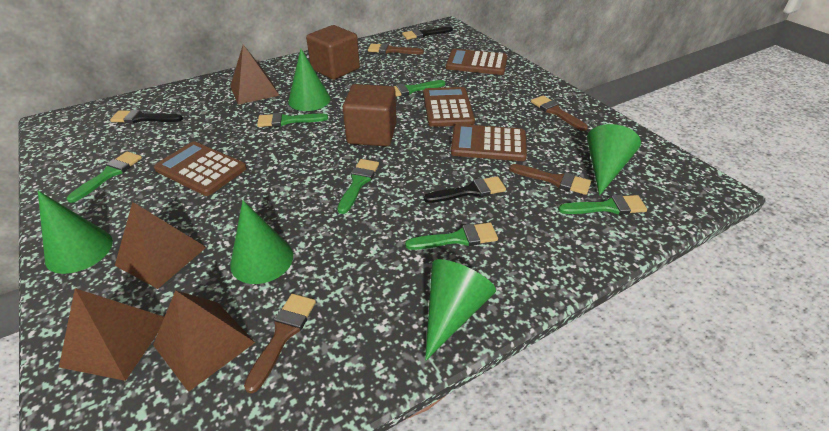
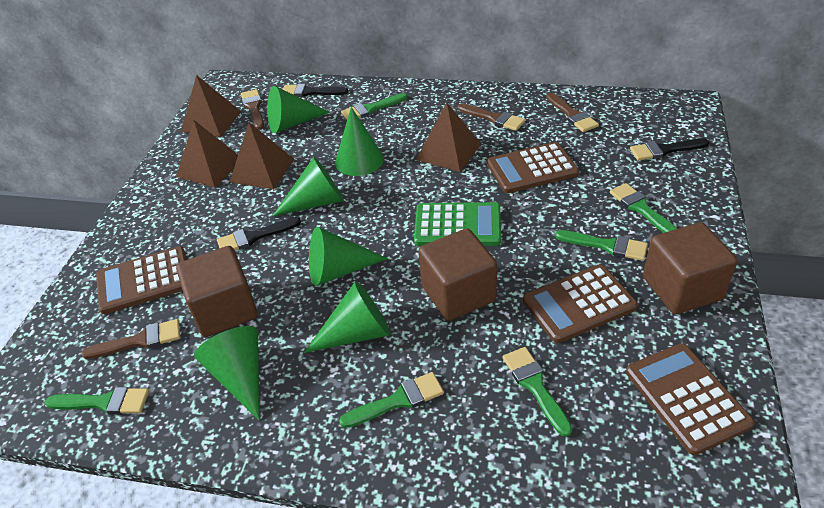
brown cube: 2 -> 3
green calculator: 0 -> 1
green cone: 5 -> 6

